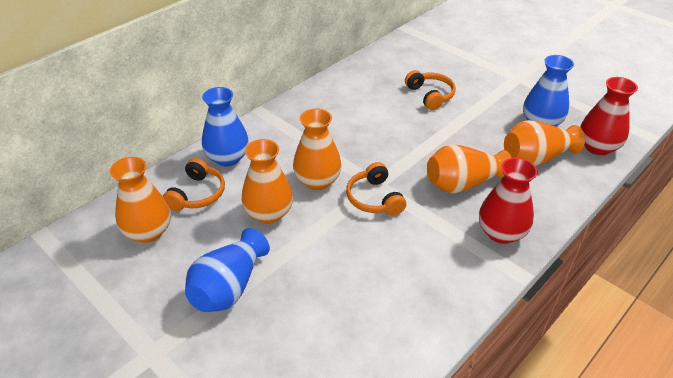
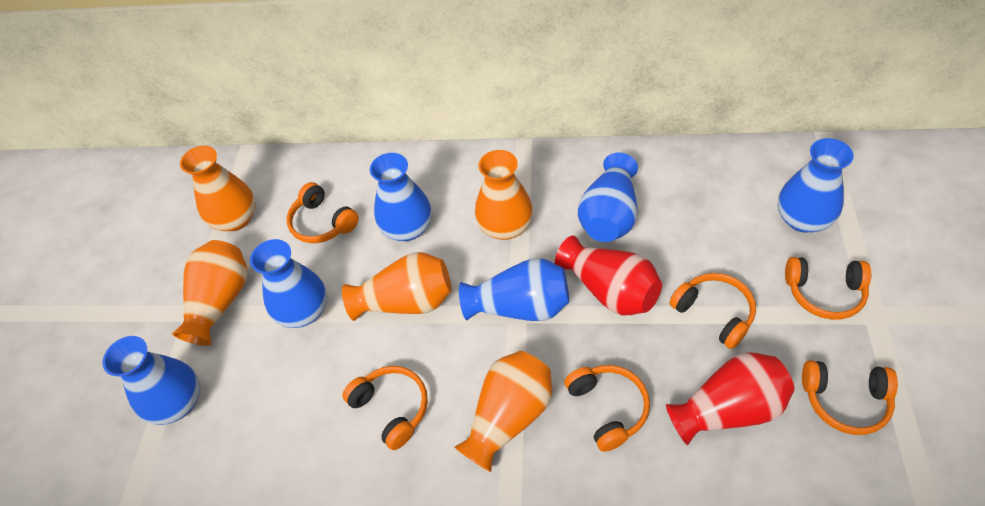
blue vase: 3 -> 6
orange headphones: 3 -> 6

